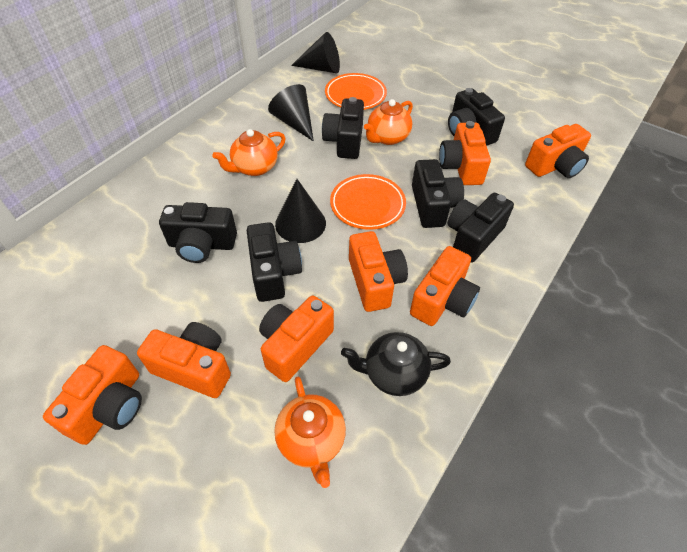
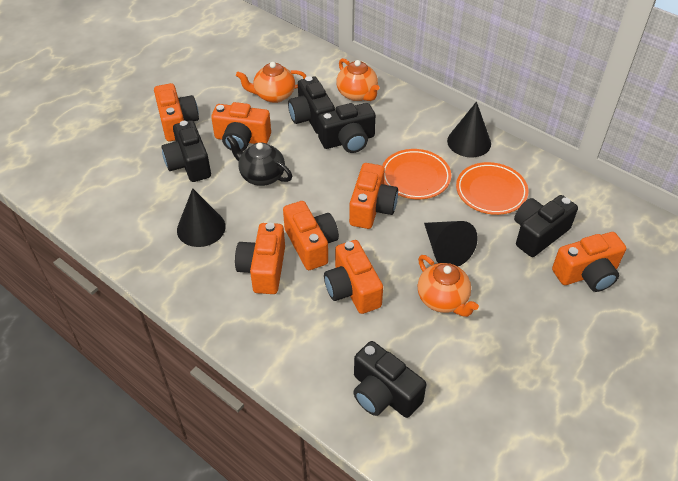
black camera: 6 -> 5

